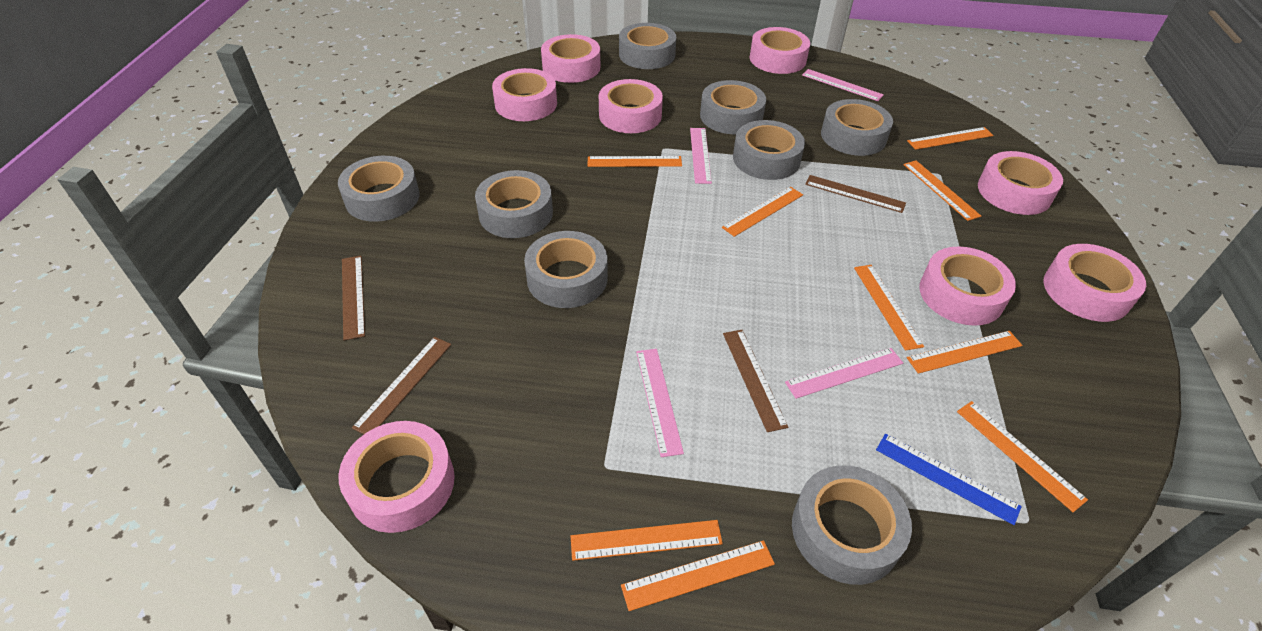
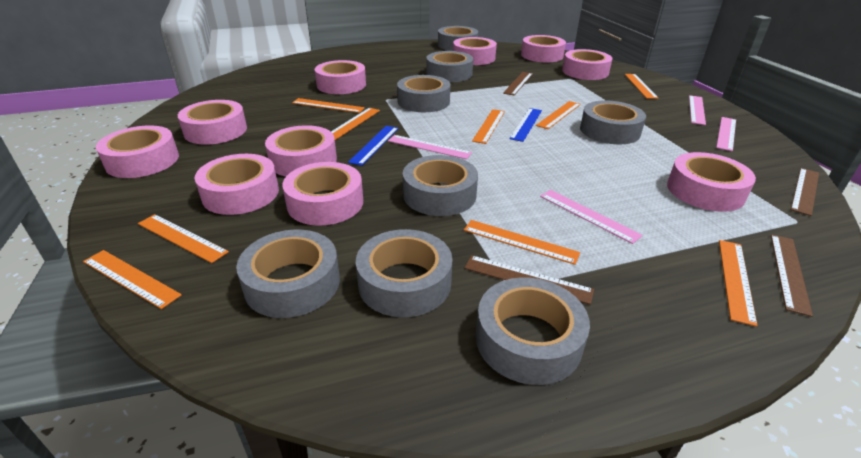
blue ruler: 1 -> 2
pink tape: 8 -> 10

